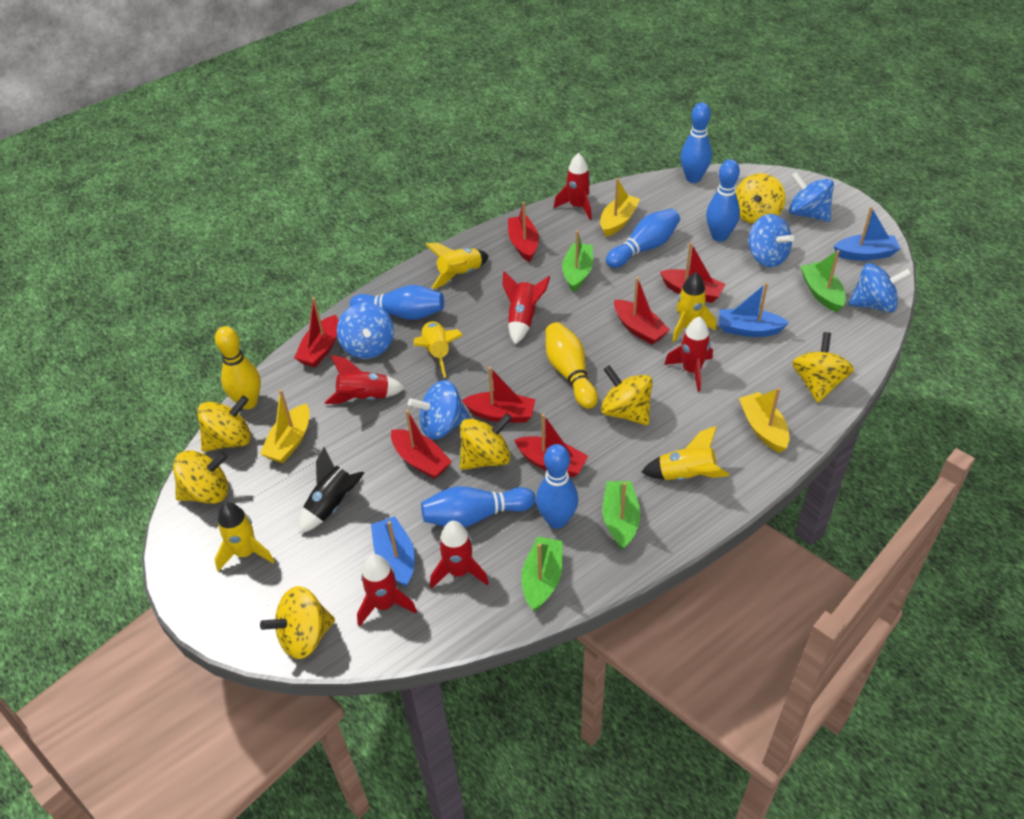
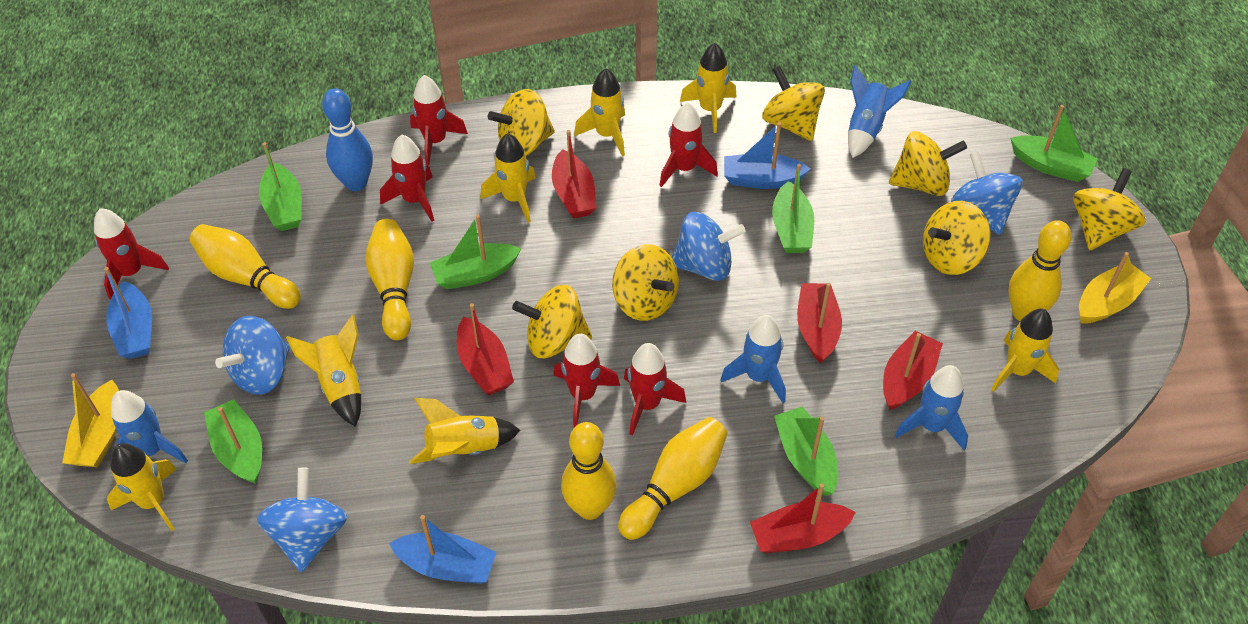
black rocket: 1 -> 0
blue bowling pin: 6 -> 1
blue rocket: 0 -> 4
blue spinning top: 5 -> 4
green boat: 4 -> 6
red boat: 7 -> 5
yellow boat: 3 -> 2
yellow bowling pin: 2 -> 5
yellow rocket: 5 -> 7

